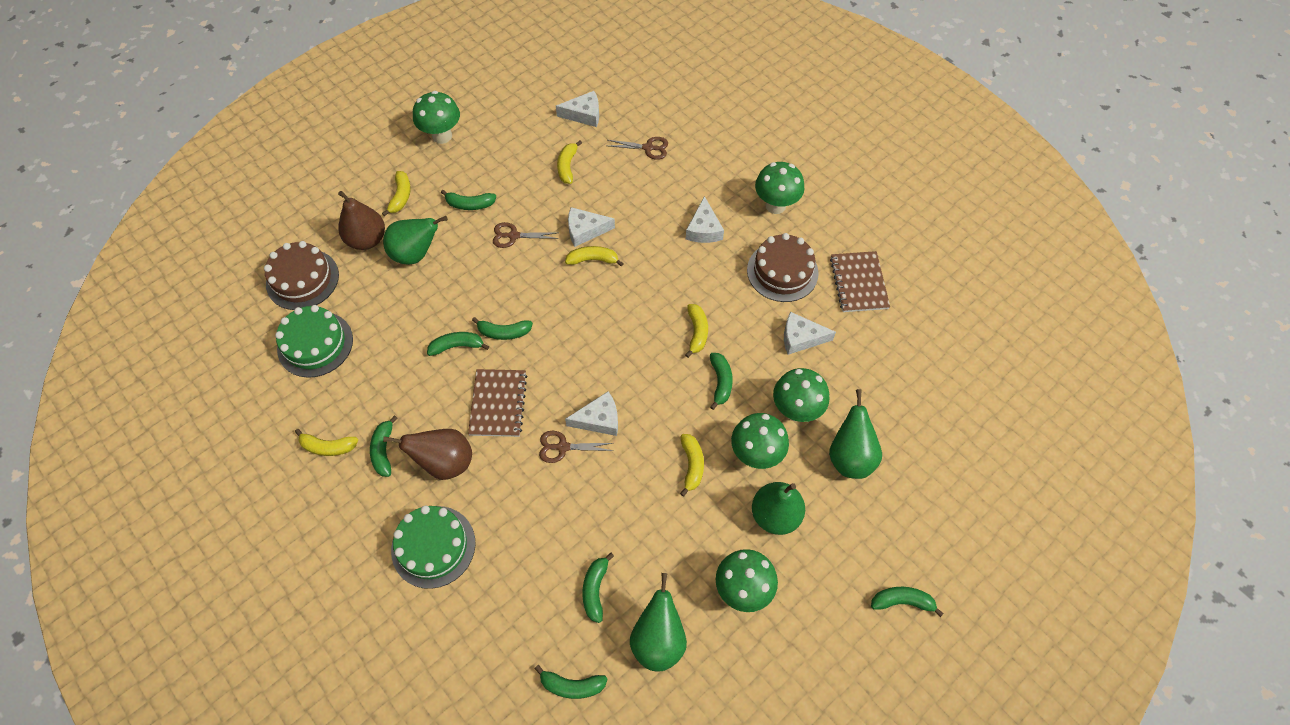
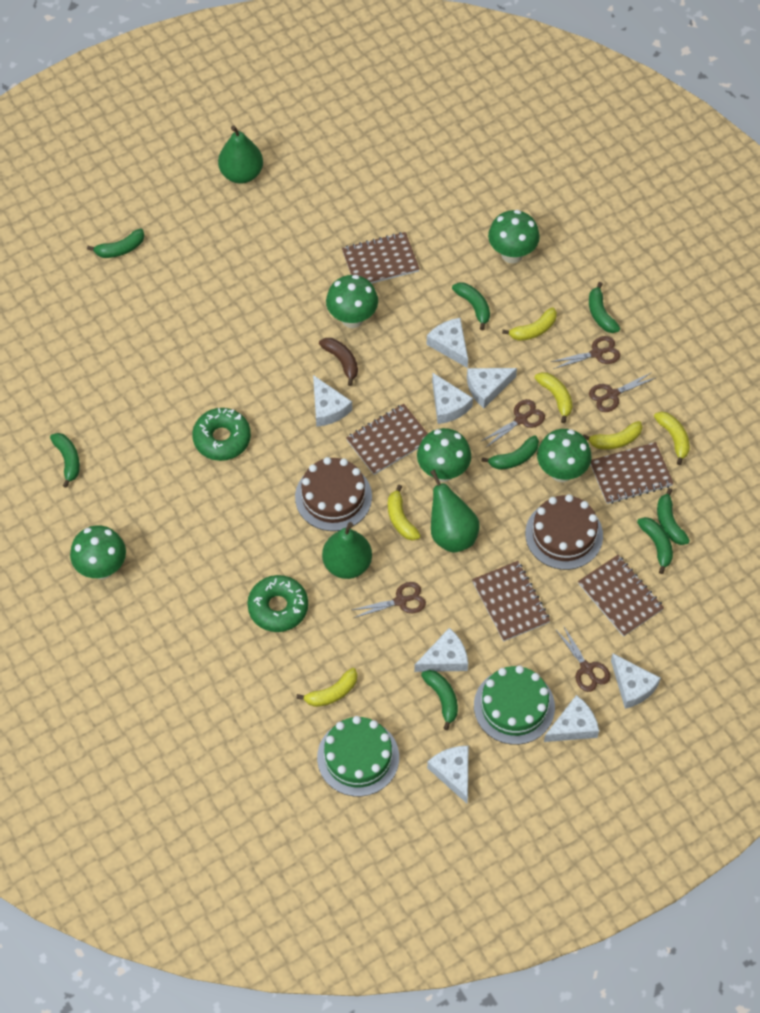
brown banana: 0 -> 1
brown notebook: 2 -> 5
brown pear: 2 -> 0
brown scissors: 3 -> 5
green donut: 0 -> 2
green pear: 4 -> 3
white cheese: 5 -> 8

